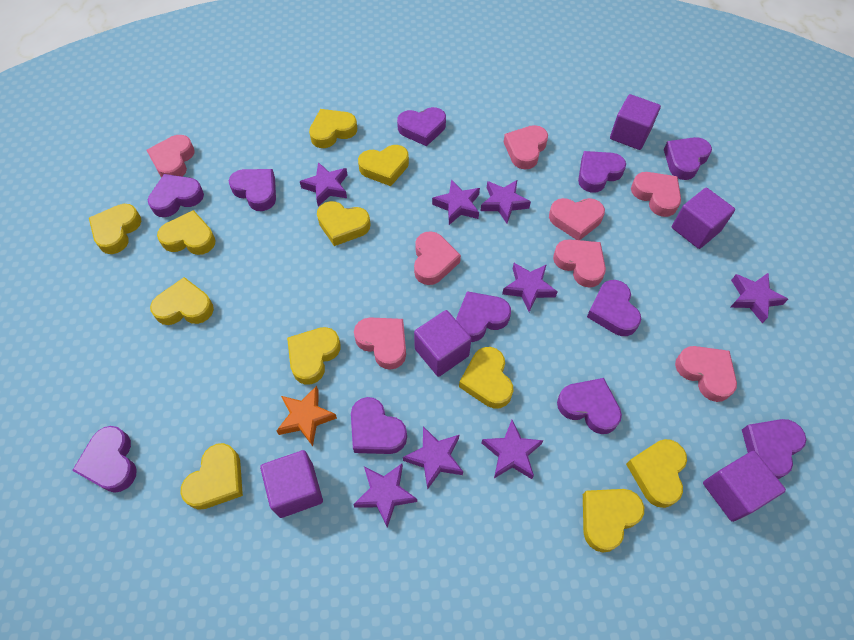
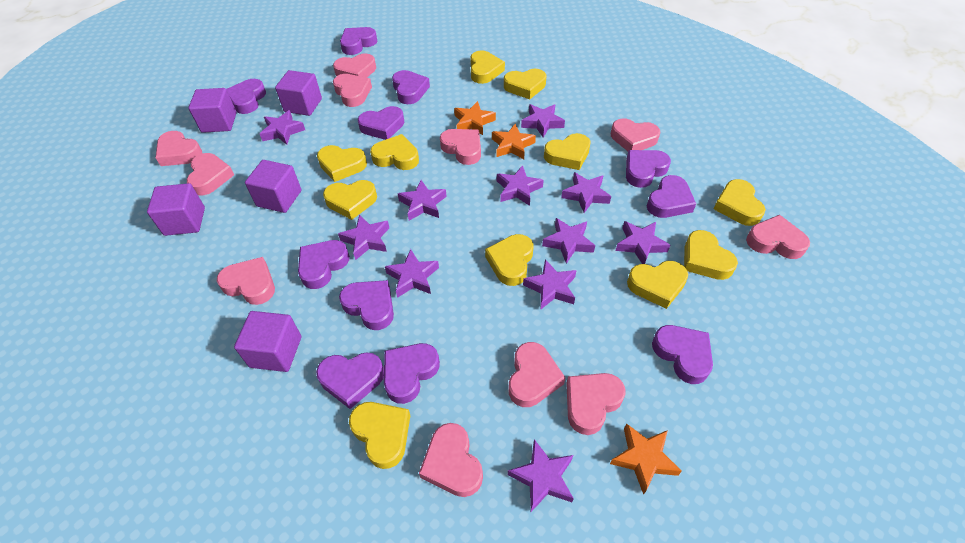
orange star: 1 -> 3
pink heart: 8 -> 11
purple star: 8 -> 11

